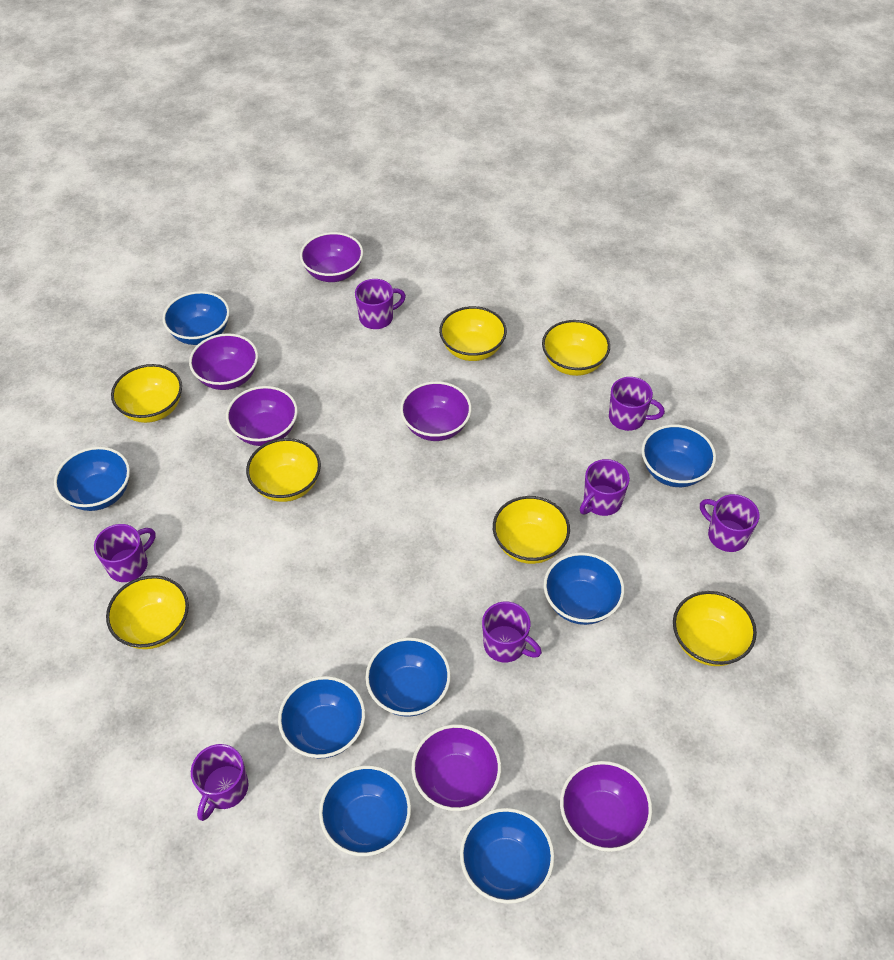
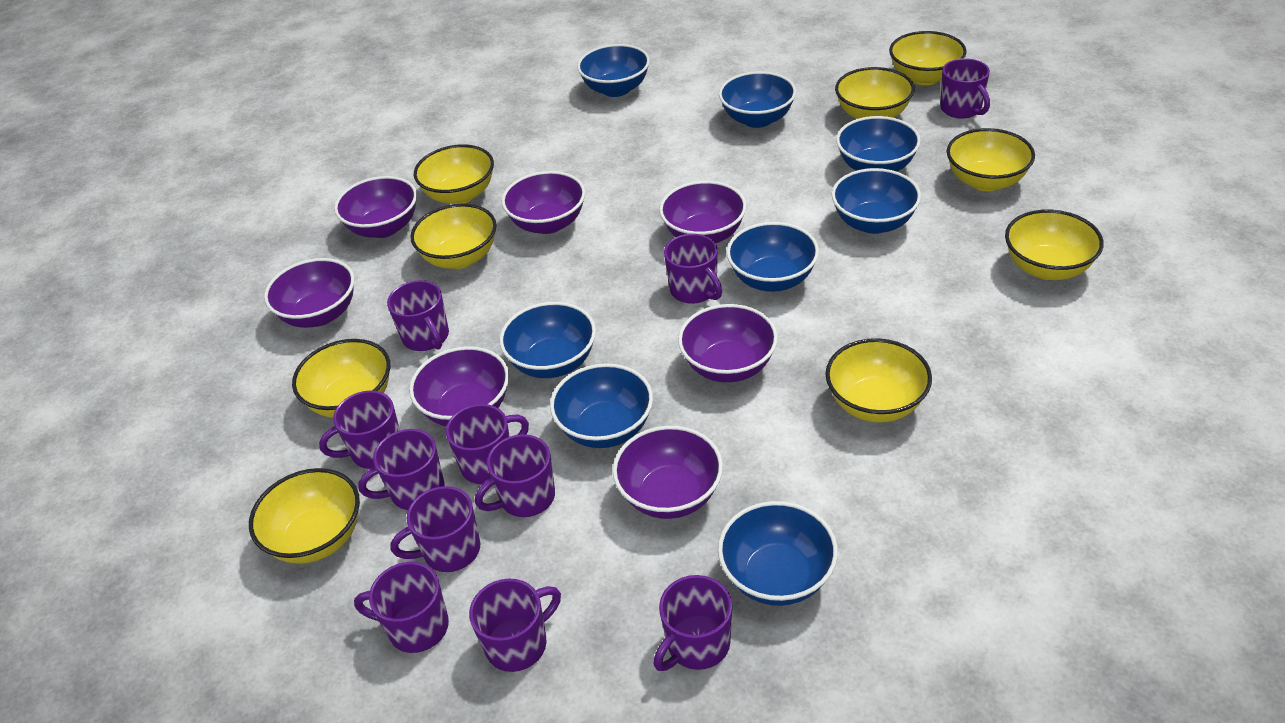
purple bowl: 6 -> 7
purple mug: 7 -> 11
yellow bowl: 7 -> 9

